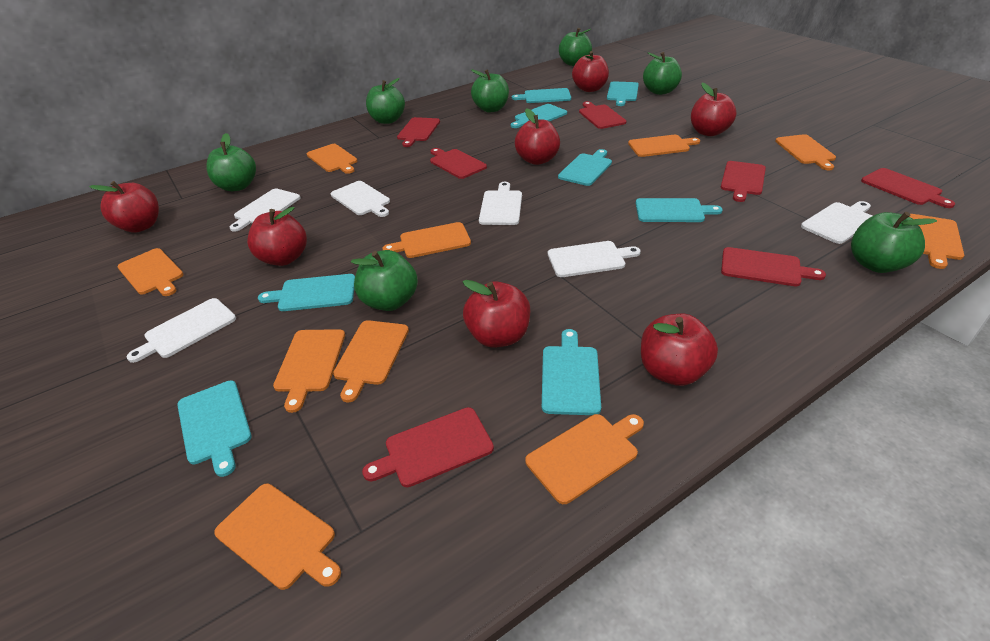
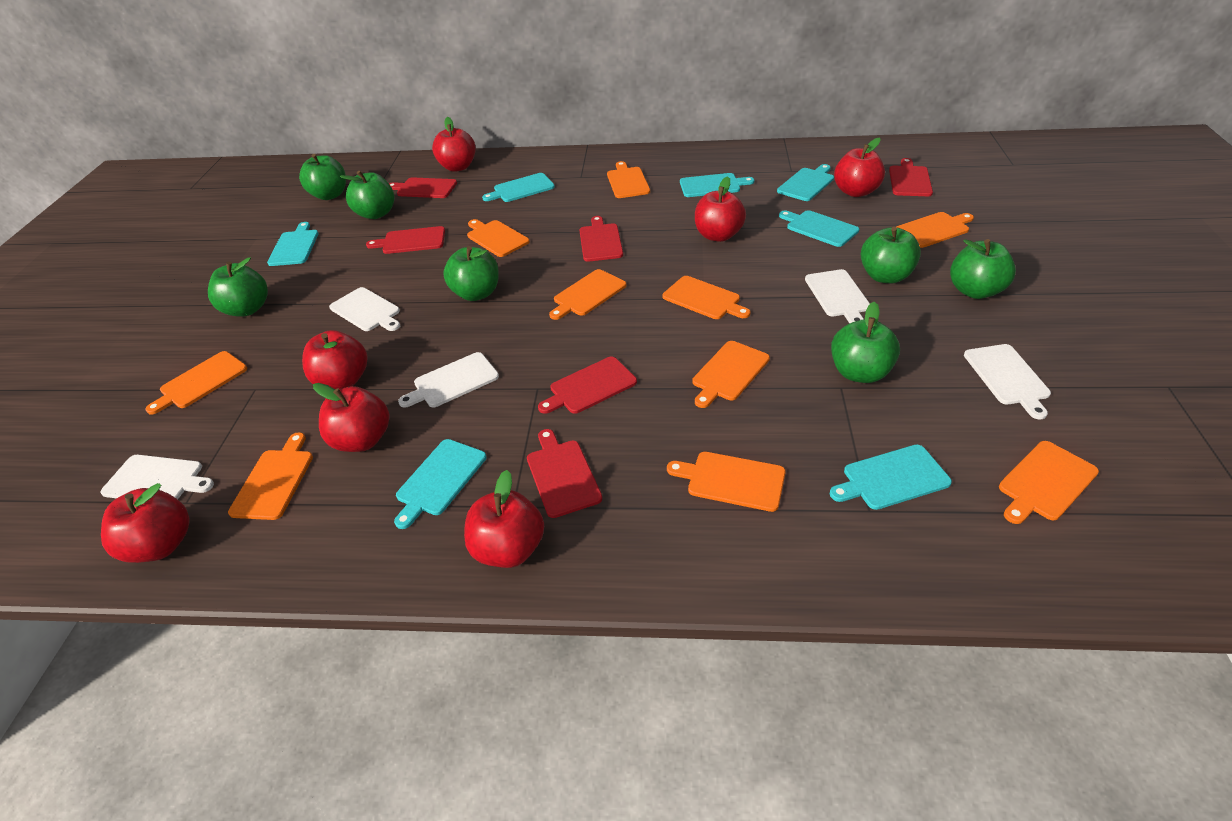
red cutting board: 7 -> 6
turquoise cutting board: 8 -> 7
white cutting board: 6 -> 5

